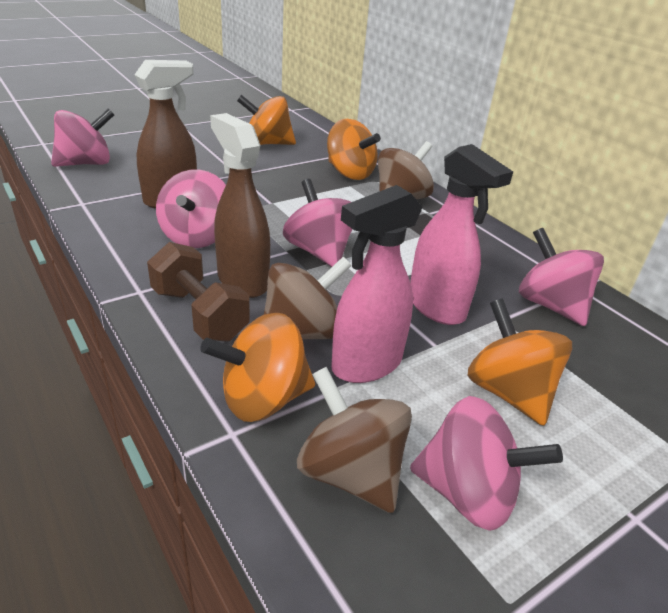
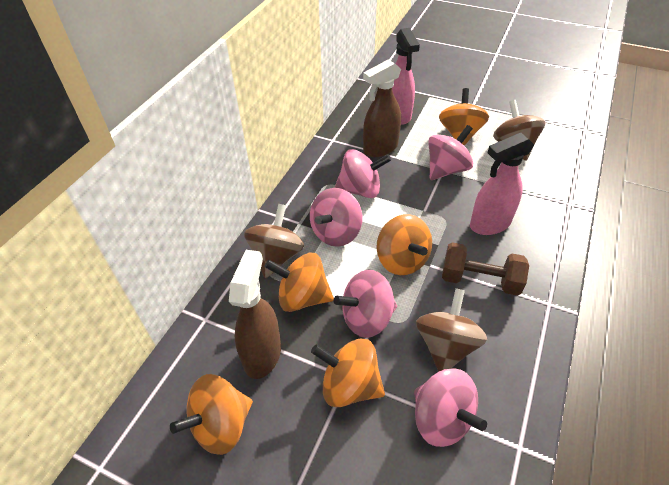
orange spinning top: 4 -> 5

